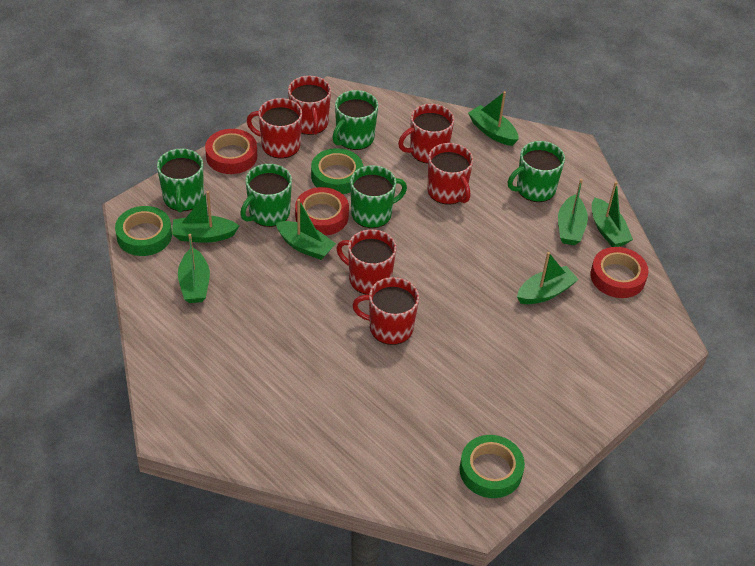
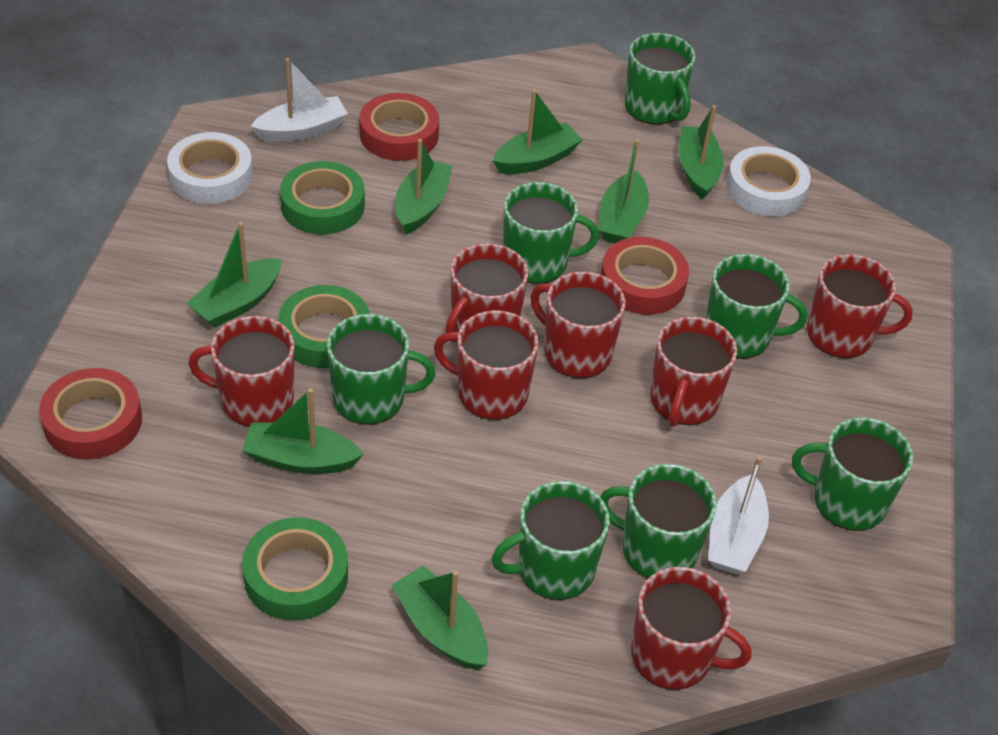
green mug: 5 -> 7
red mug: 6 -> 7
white boat: 0 -> 2
white tape: 0 -> 2

